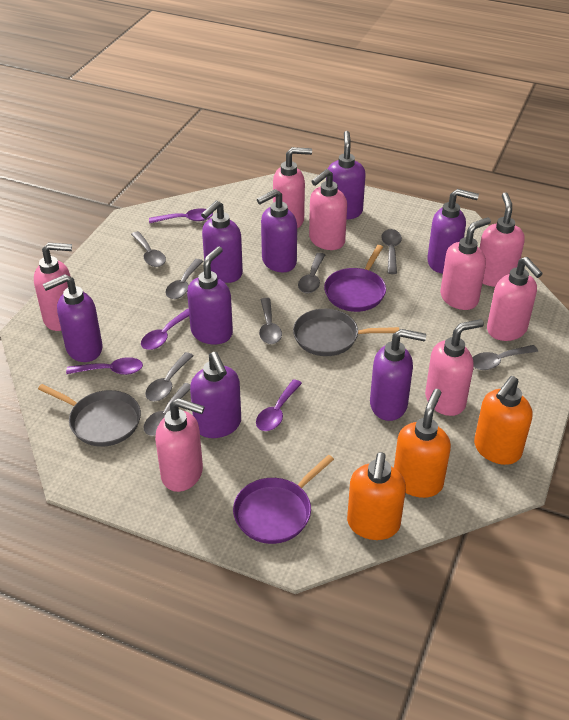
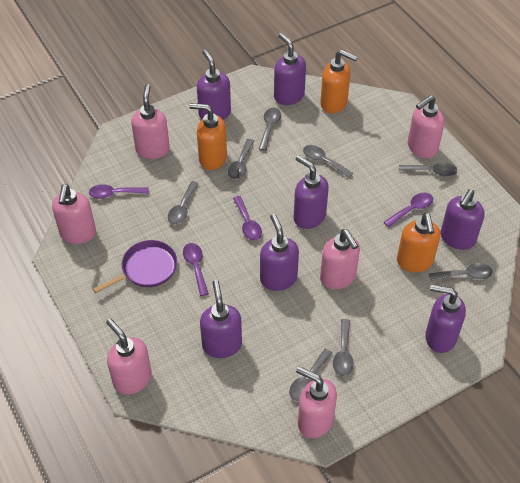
grey pan: 2 -> 0
pink soap dispenser: 8 -> 6
purple pan: 2 -> 1
purple soap dispenser: 8 -> 7

